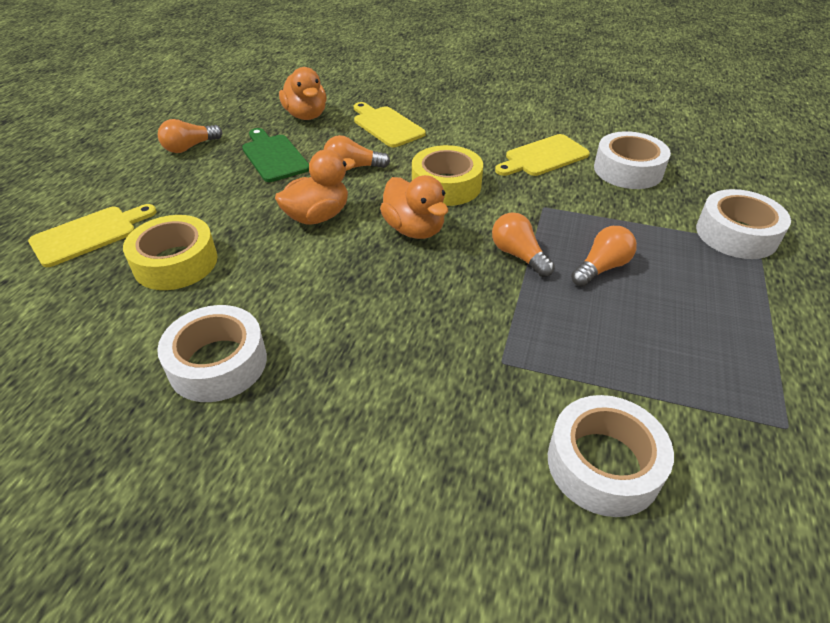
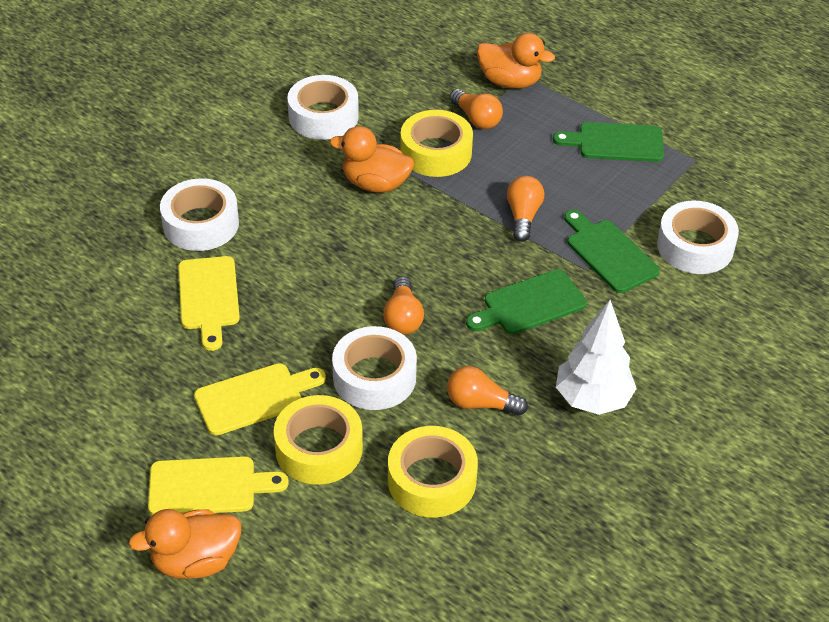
green cutting board: 1 -> 3
white tree: 0 -> 1
yellow tape: 2 -> 3

